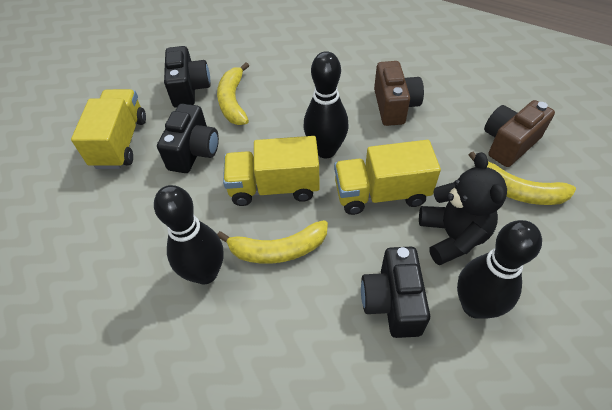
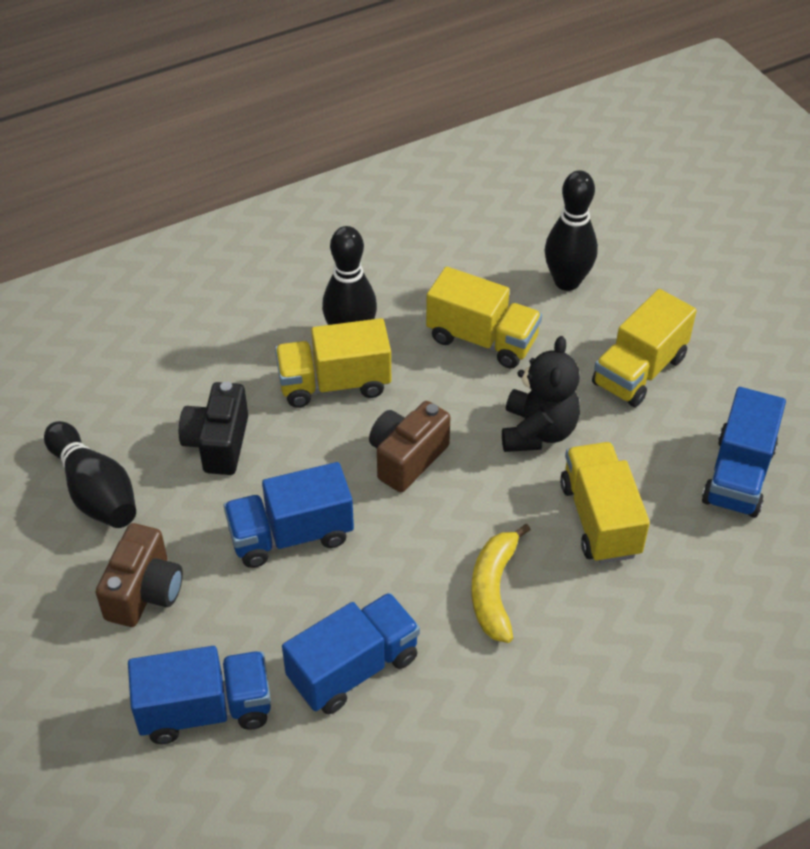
black camera: 3 -> 1
blue truck: 0 -> 4
yellow banana: 3 -> 1
yellow truck: 3 -> 4

